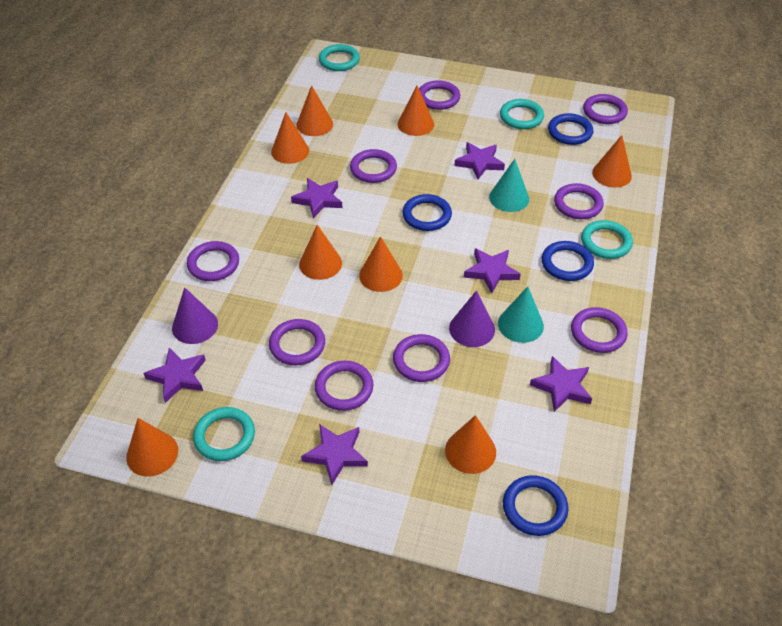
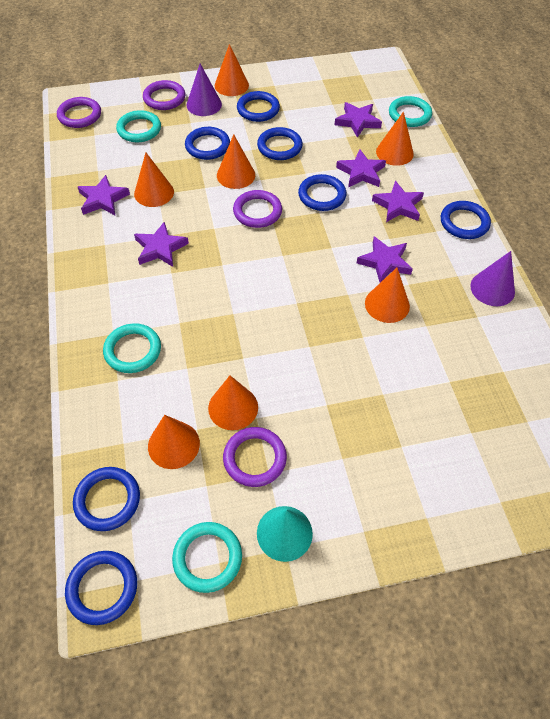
blue ring: 4 -> 7
orange cone: 8 -> 7
purple ring: 9 -> 4
turquoise cone: 2 -> 1

